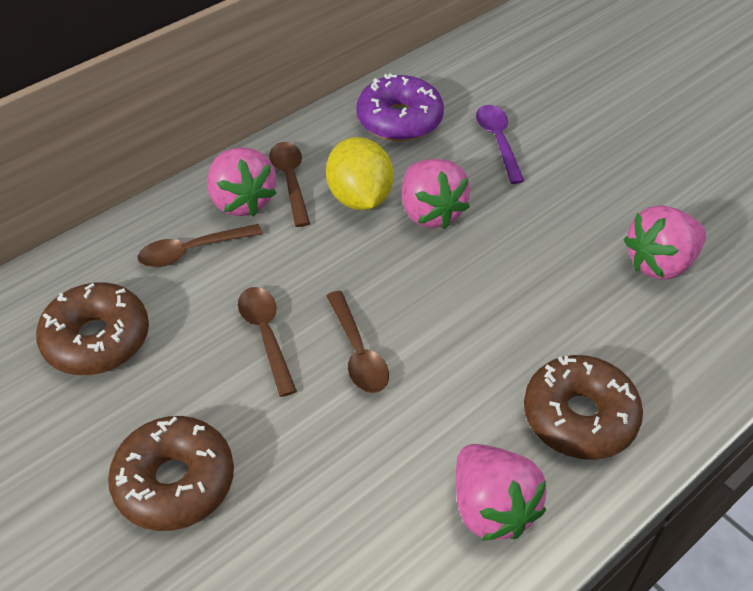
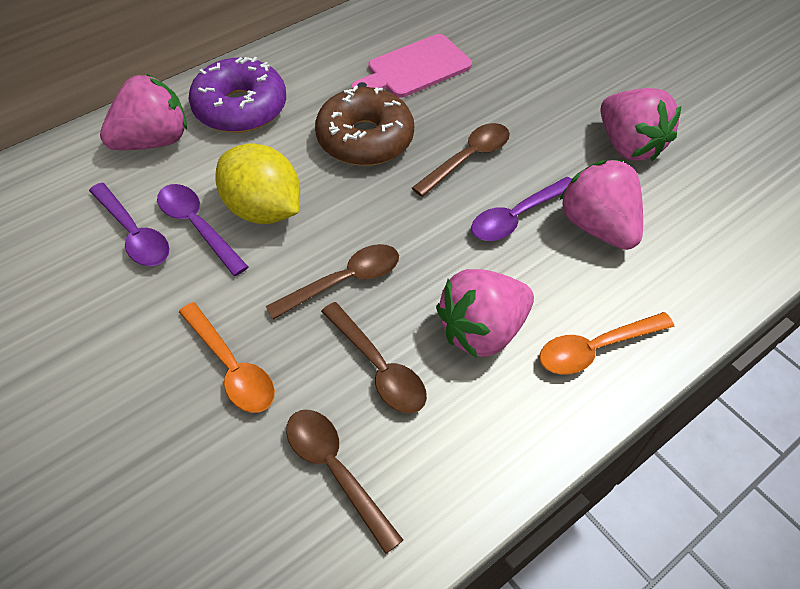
brown donut: 3 -> 1
orange spoon: 0 -> 2
pink cutting board: 0 -> 1
purple spoon: 1 -> 3

